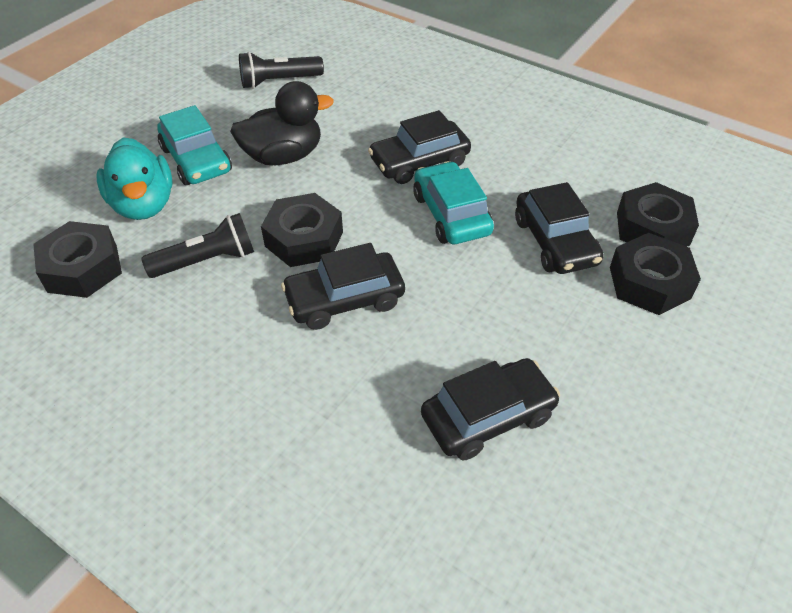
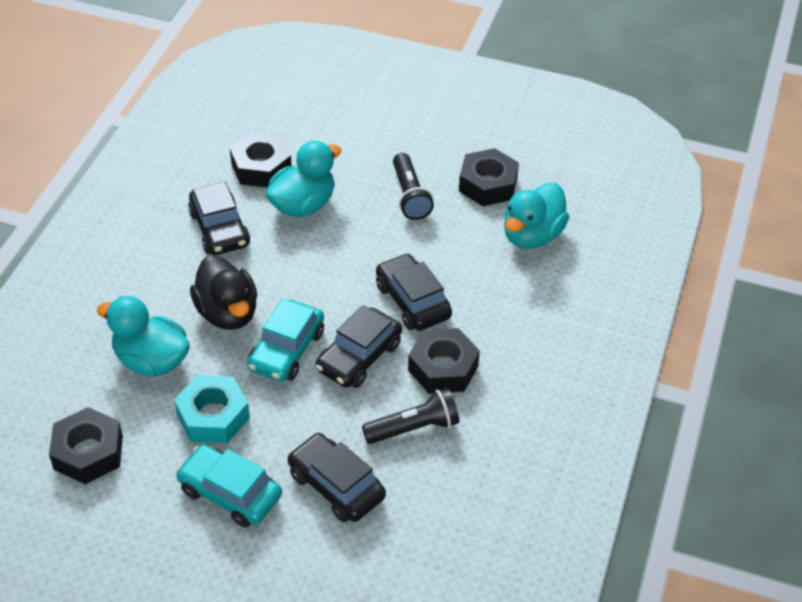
turquoise duck: 1 -> 3
turquoise nut: 0 -> 1

